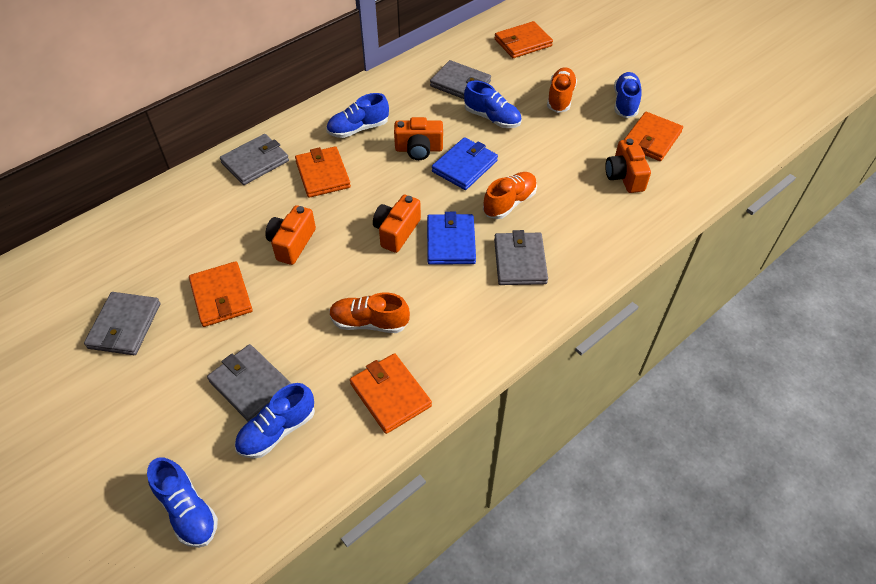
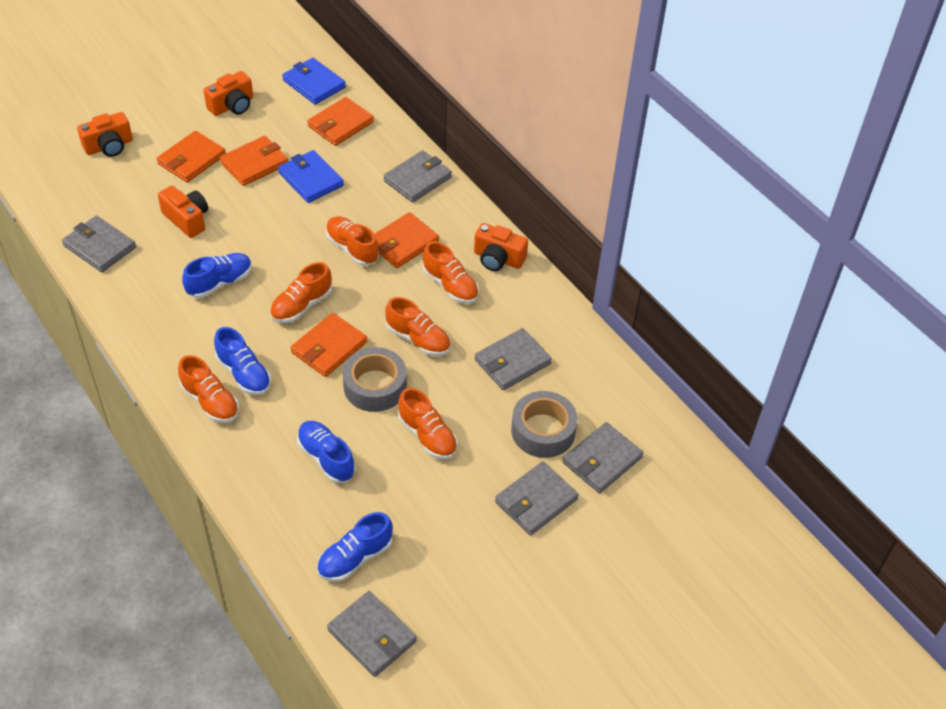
blue shoe: 5 -> 4
grey tape: 0 -> 2
grey wallet: 5 -> 6
orange shoe: 3 -> 6

